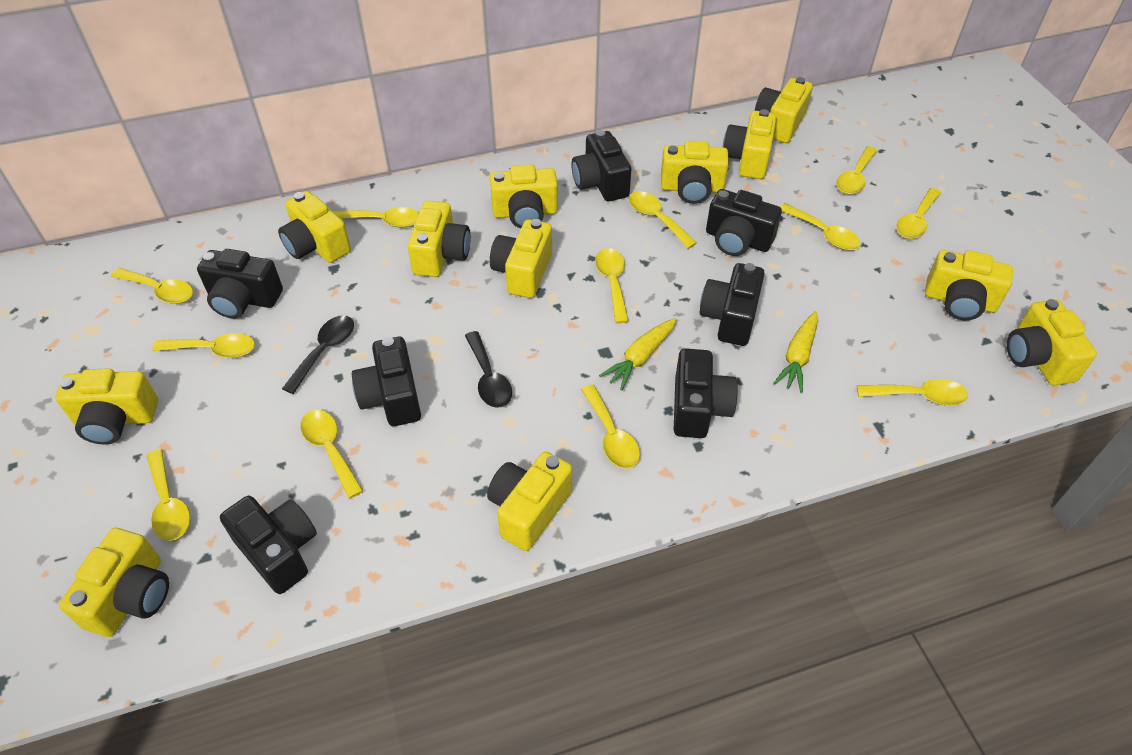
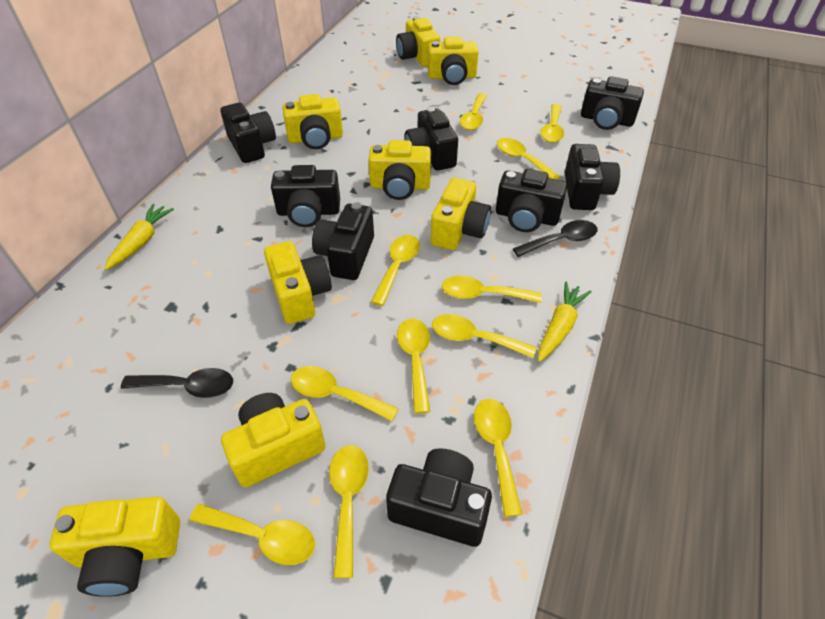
black camera: 7 -> 8
yellow camera: 12 -> 8
yellow spoon: 12 -> 11

